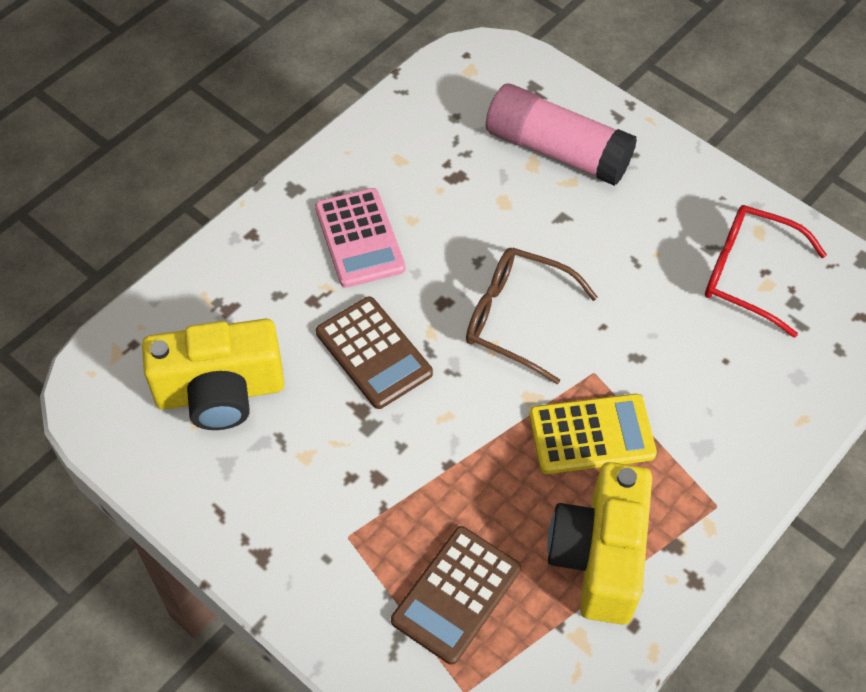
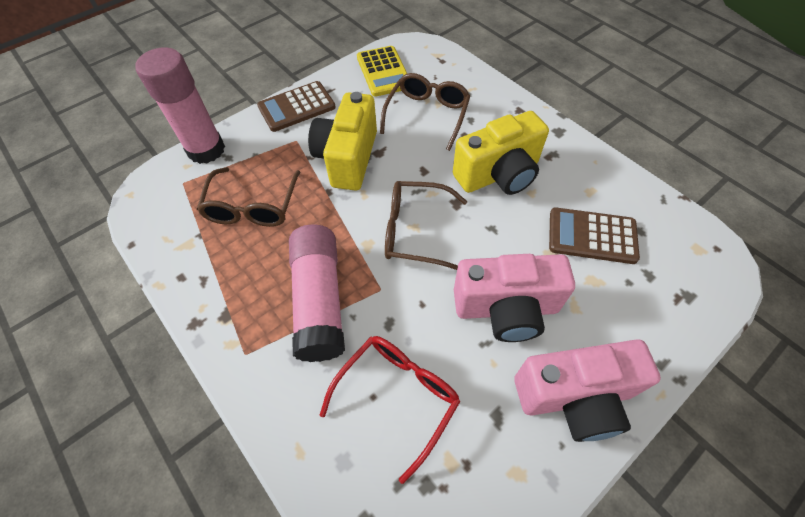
brown glasses: 1 -> 3
pink calculator: 1 -> 0
pink camera: 0 -> 2
pink glue stick: 1 -> 2

